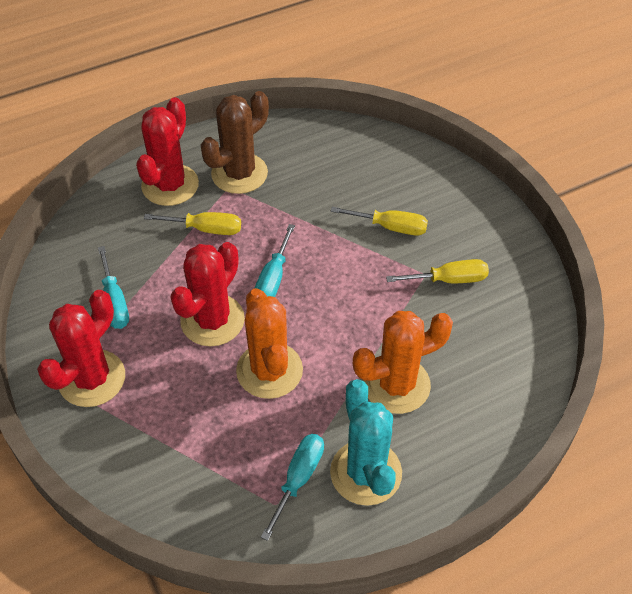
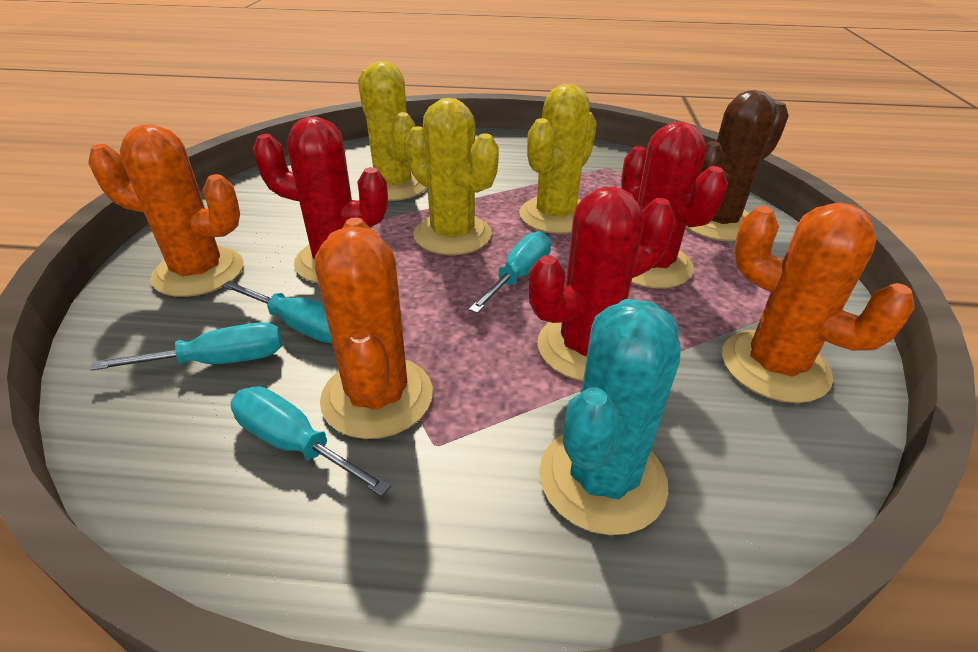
orange cactus: 2 -> 3
turquoise screwdriver: 3 -> 4
yellow cactus: 0 -> 3
yellow screwdriver: 3 -> 0

